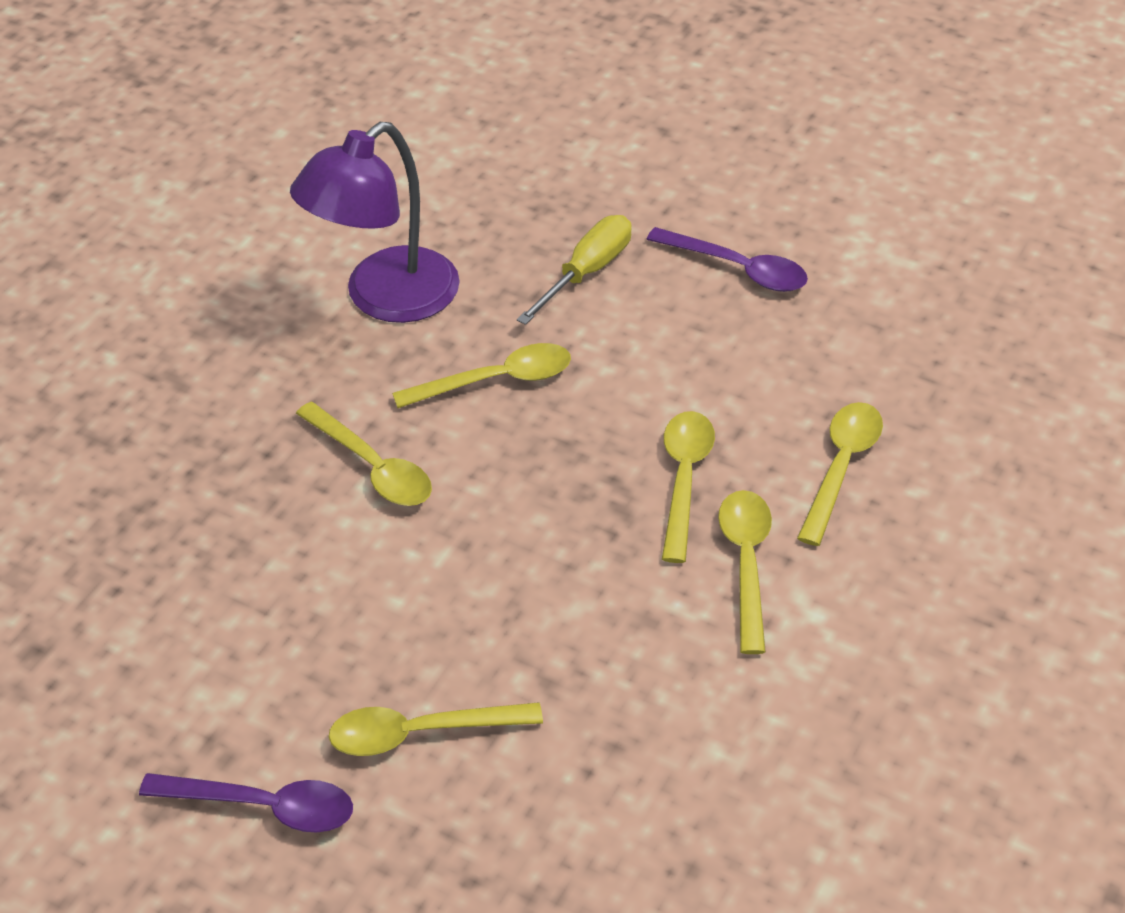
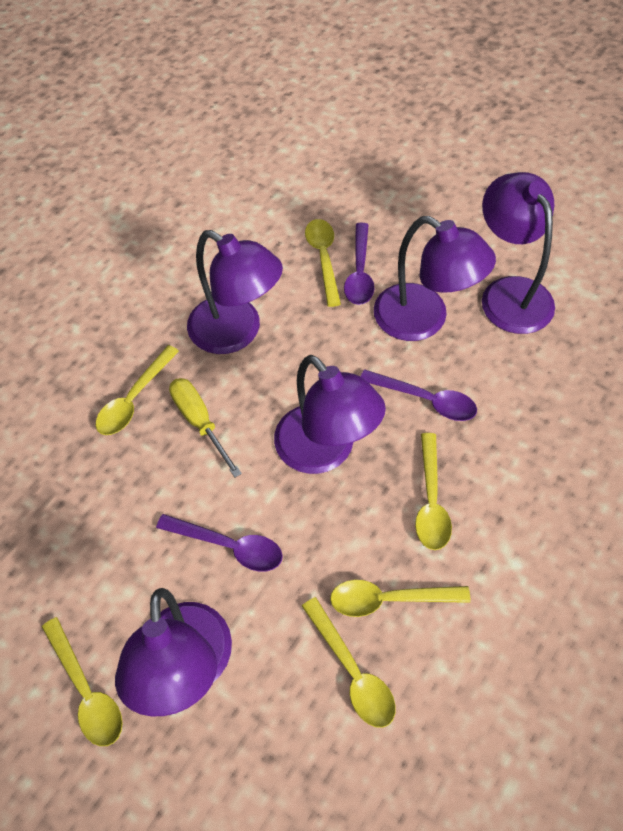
purple lamp: 1 -> 5
purple spoon: 2 -> 3

